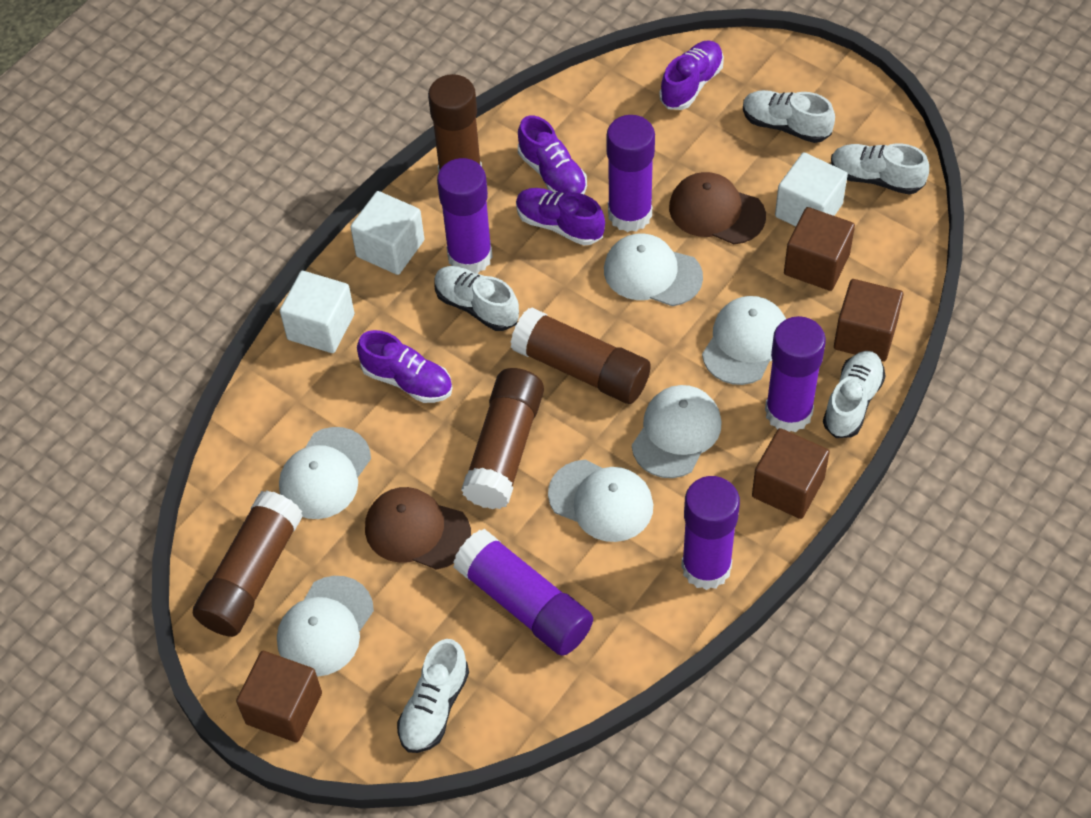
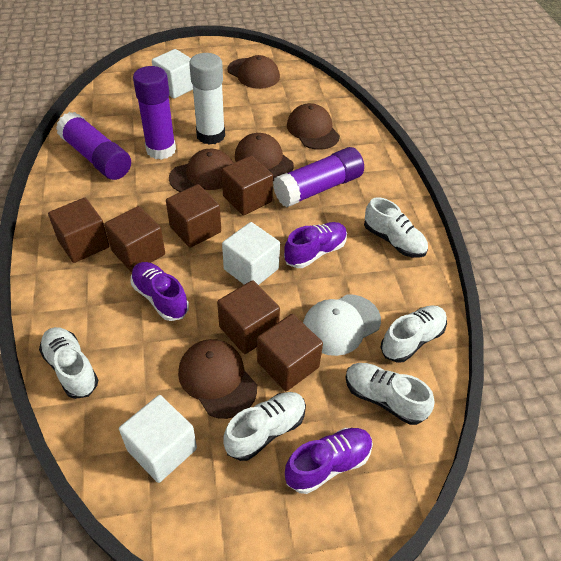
brown cap: 2 -> 5
brown cube: 4 -> 6
brown glue stick: 4 -> 0
purple glue stick: 5 -> 3
purple shoe: 4 -> 3
white cap: 6 -> 1
white glue stick: 0 -> 1

